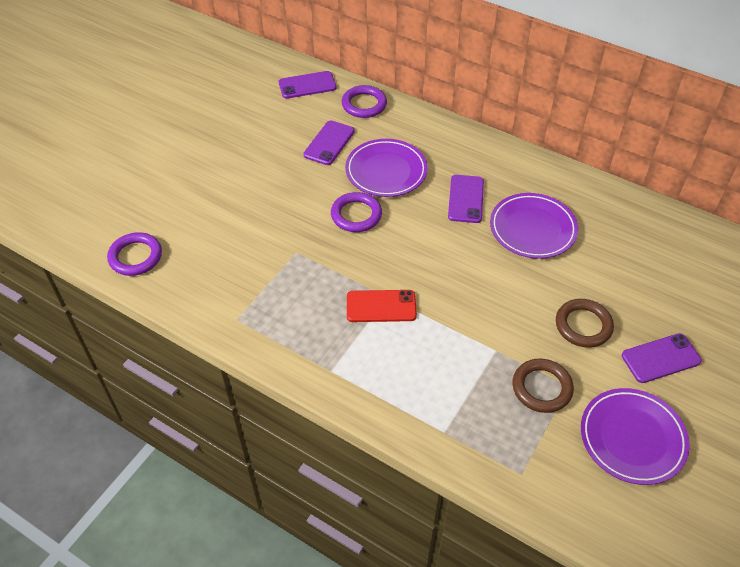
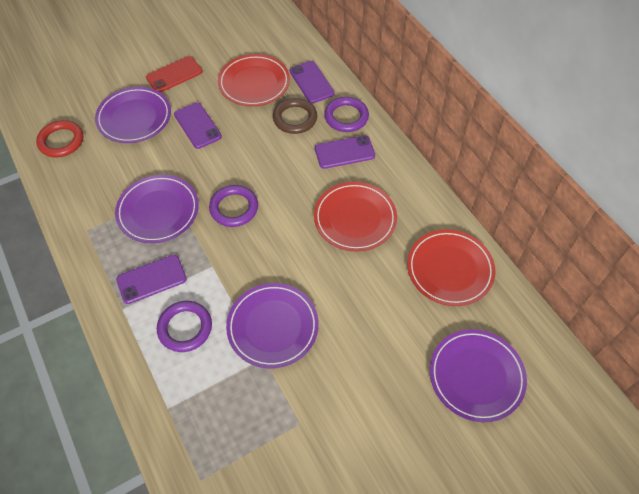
brown ring: 2 -> 1
purple plate: 3 -> 4
red plate: 0 -> 3
red ring: 0 -> 1

